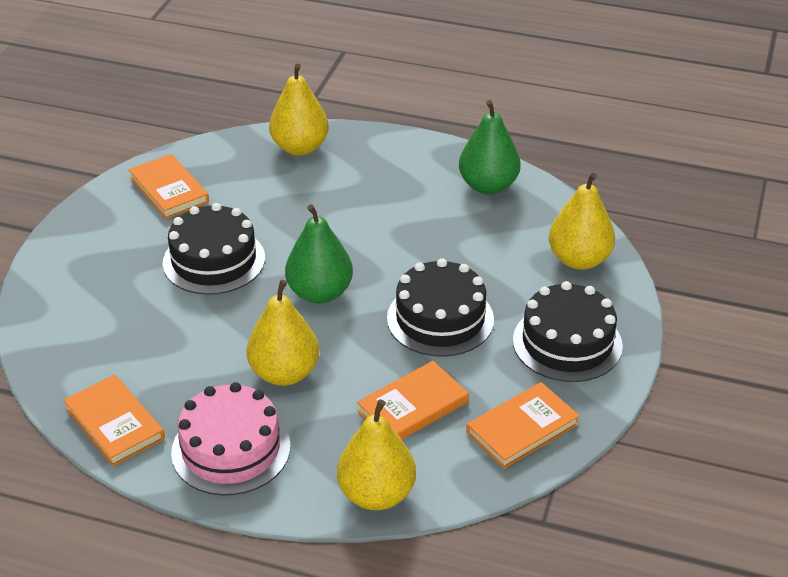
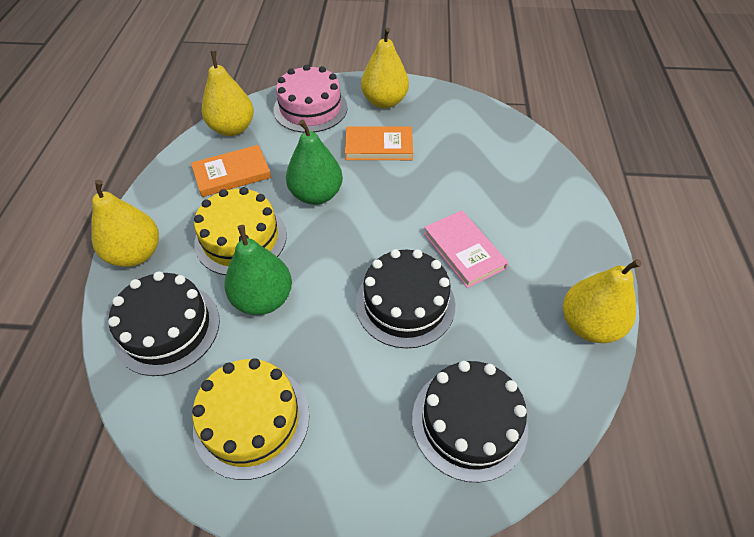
orange book: 4 -> 2
pink book: 0 -> 1
yellow cake: 0 -> 2

